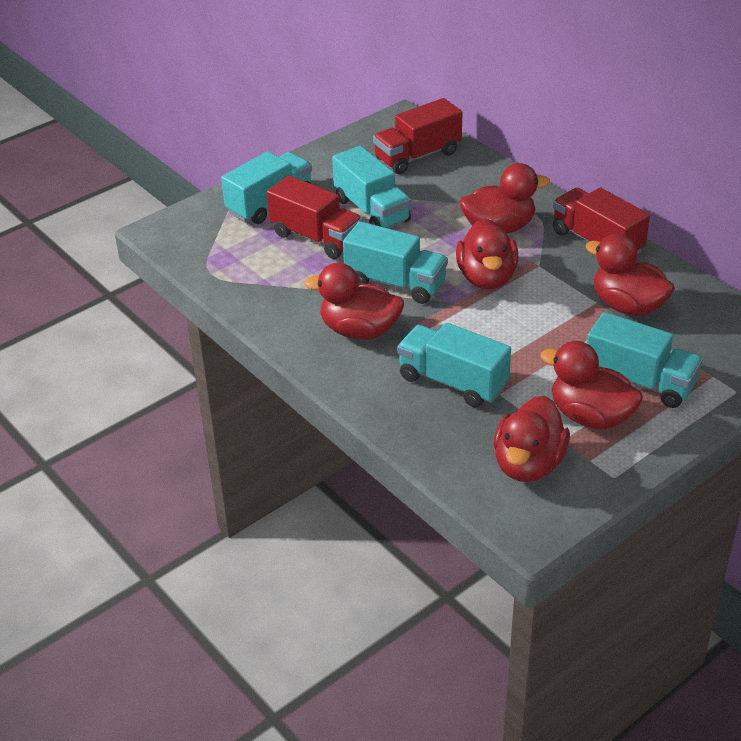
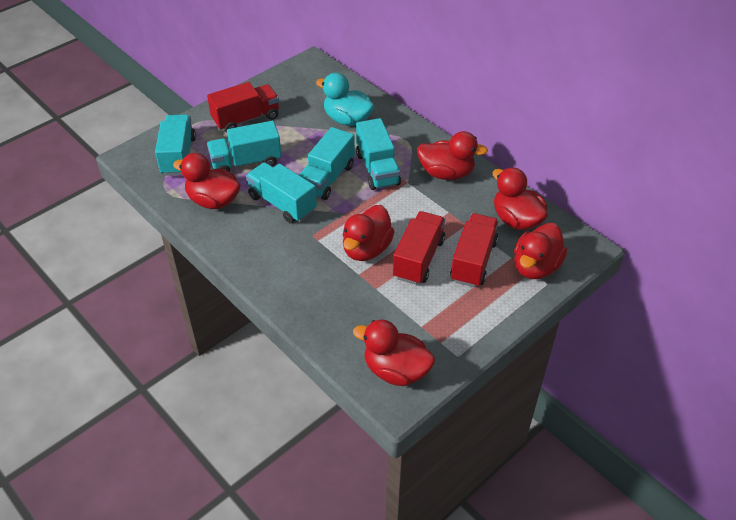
turquoise duck: 0 -> 1

